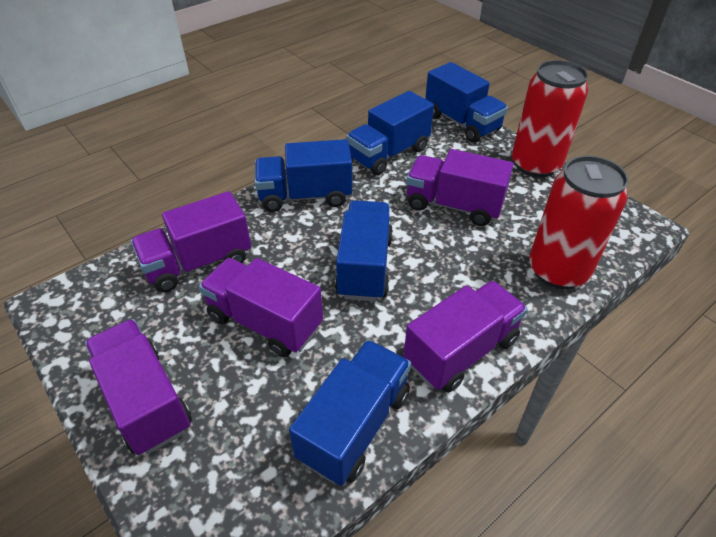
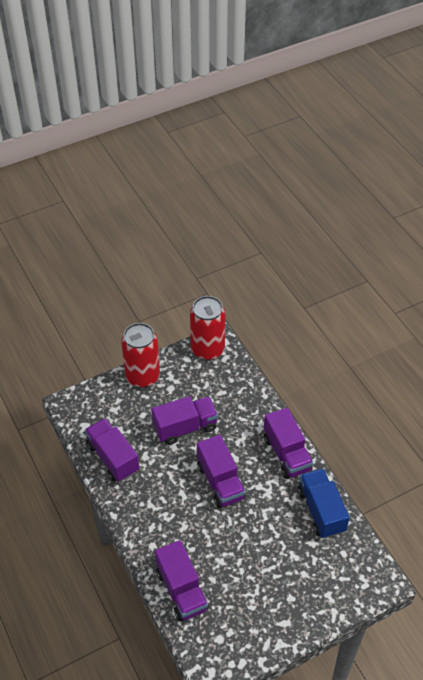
blue truck: 5 -> 1

